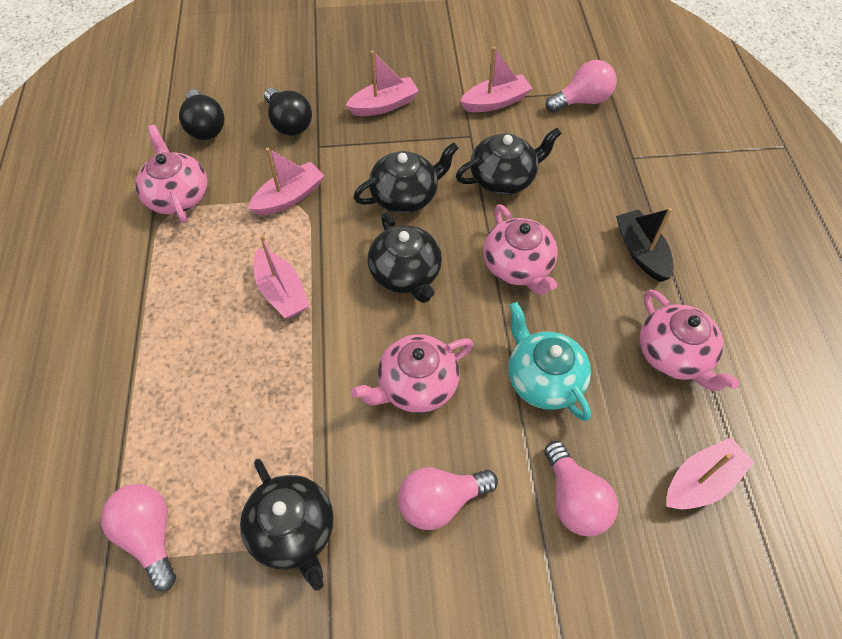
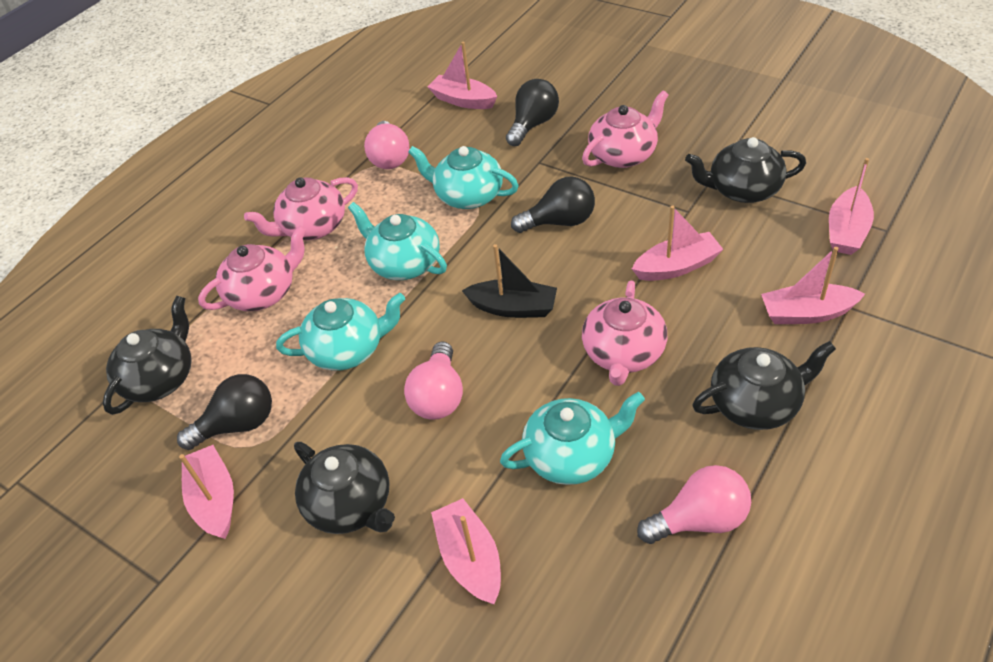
black light bulb: 2 -> 3
pink boat: 5 -> 6
pink light bulb: 4 -> 3
turquoise teapot: 1 -> 4

